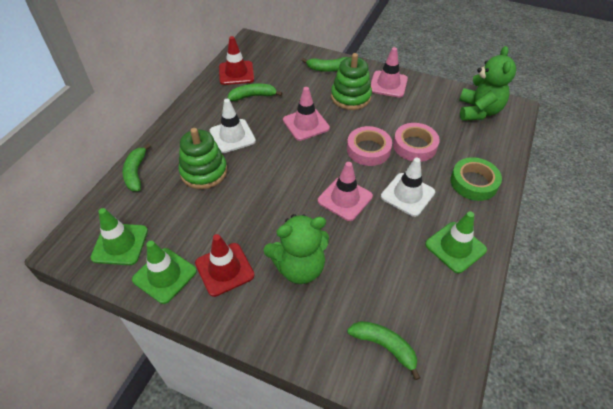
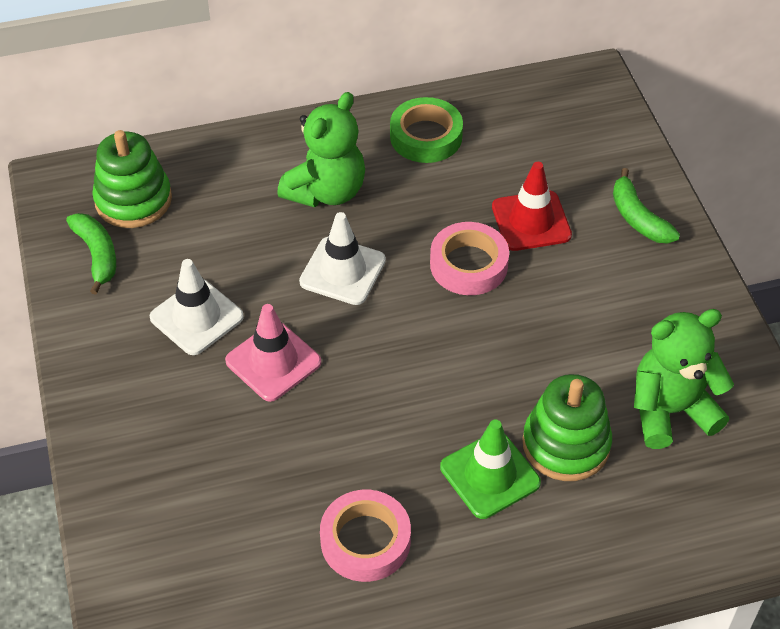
green banana: 4 -> 2
green traffic cone: 3 -> 1
pink traffic cone: 3 -> 1
red traffic cone: 2 -> 1

